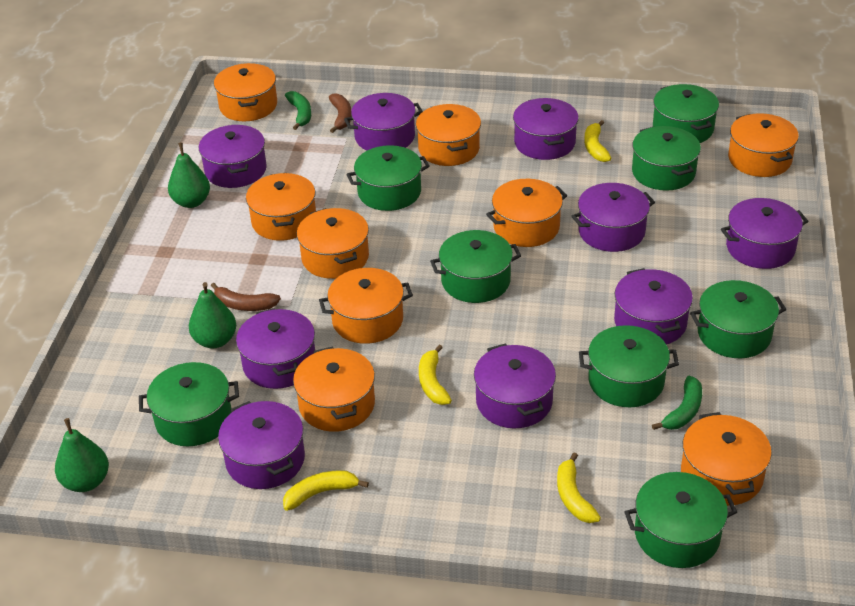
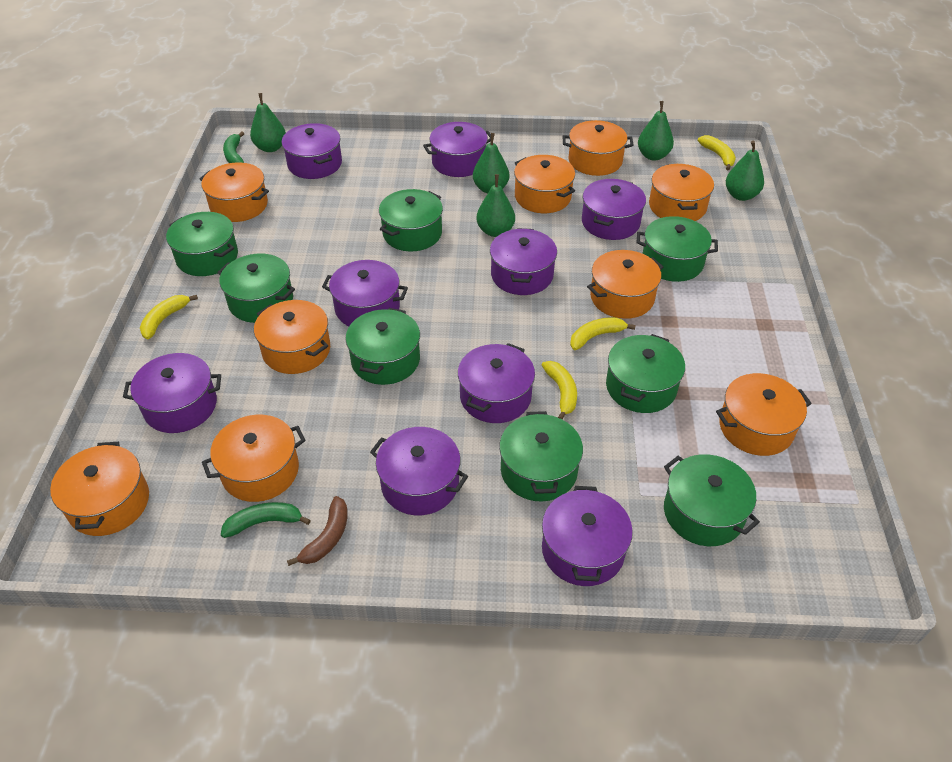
brown banana: 2 -> 1
green pear: 3 -> 5

